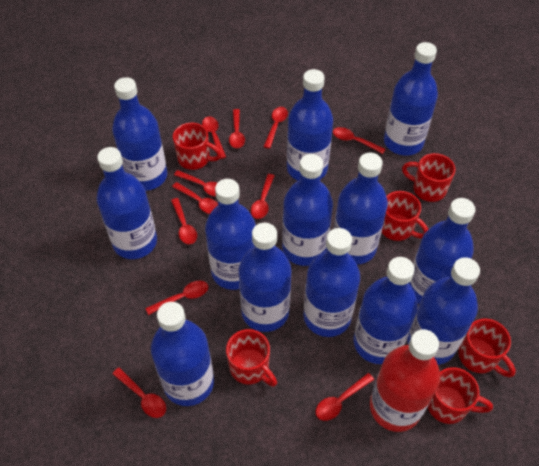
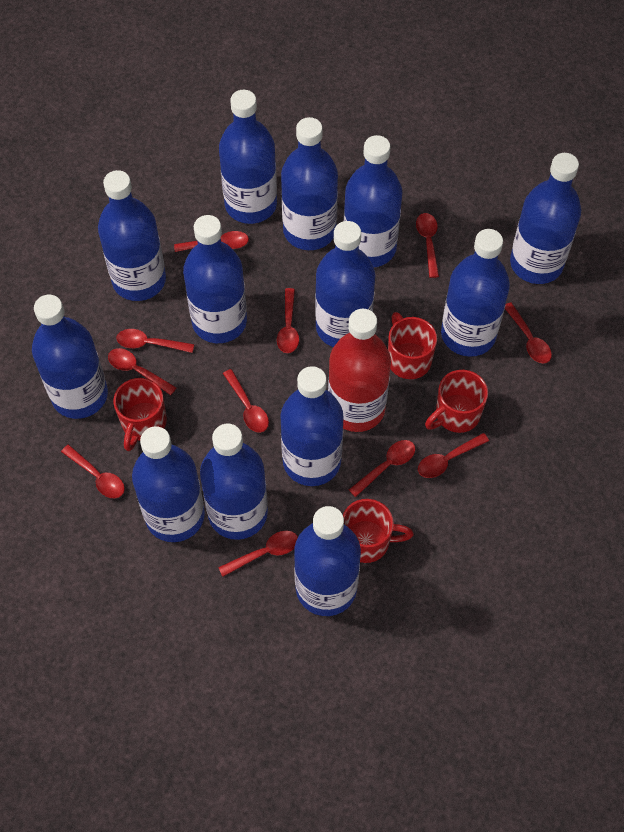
red mug: 6 -> 4

